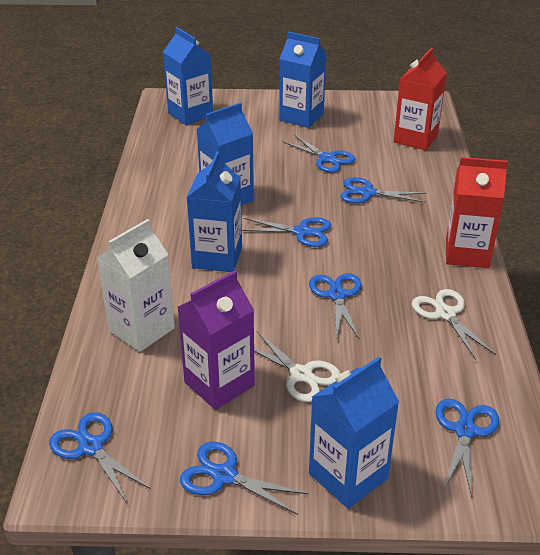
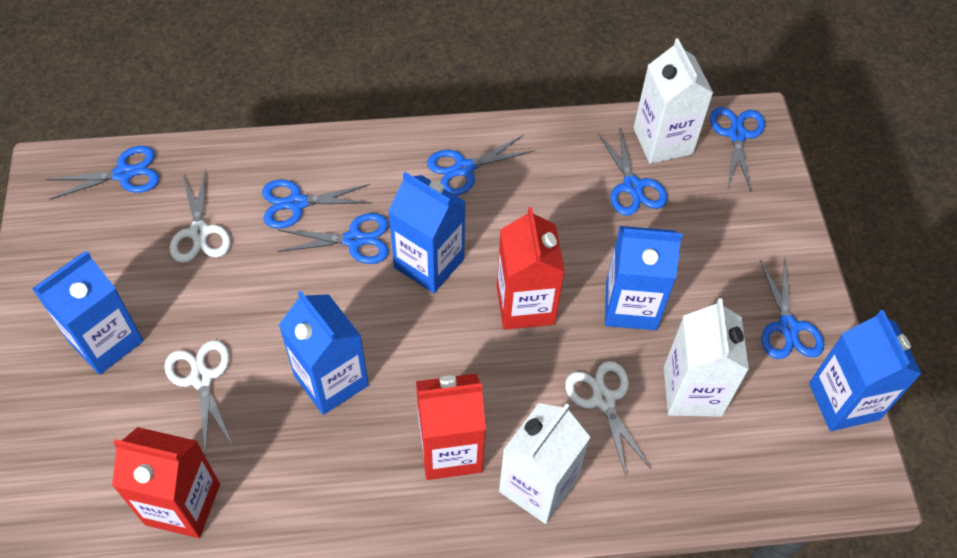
purple carton: 1 -> 0
red carton: 2 -> 3
white carton: 1 -> 3
white scissors: 2 -> 3

